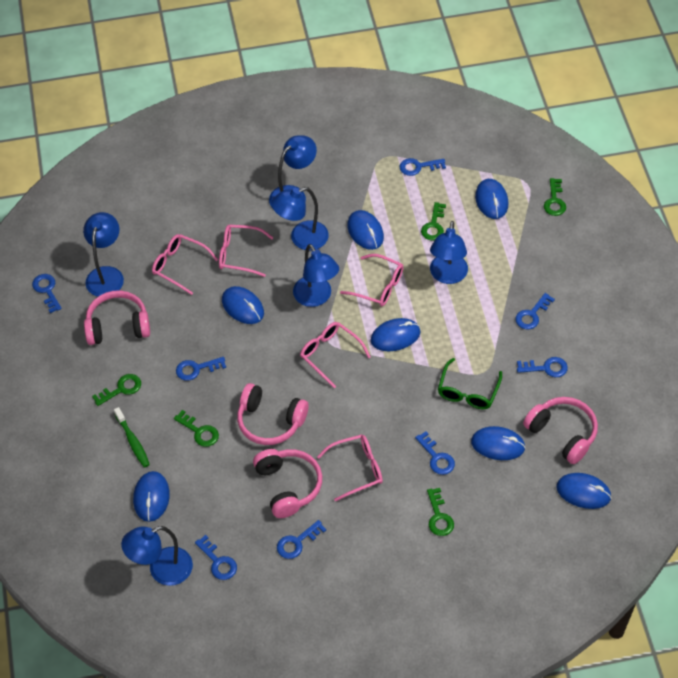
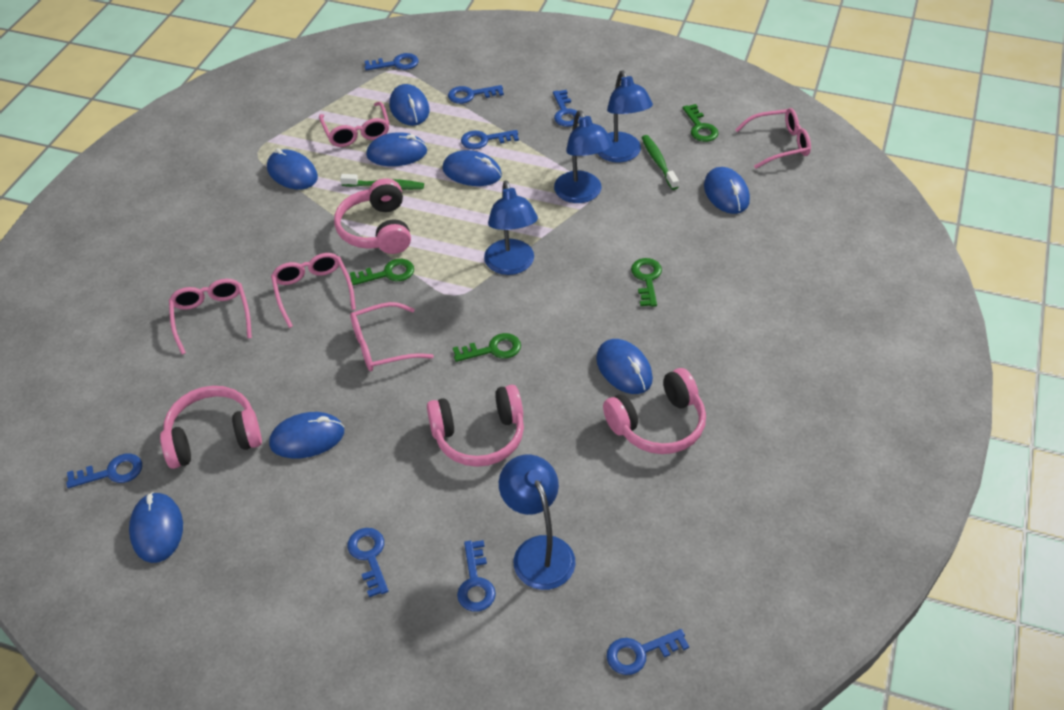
blue lamp: 6 -> 4
blue mouse: 7 -> 8
green glasses: 1 -> 0
green key: 5 -> 4
green toothbrush: 1 -> 2

